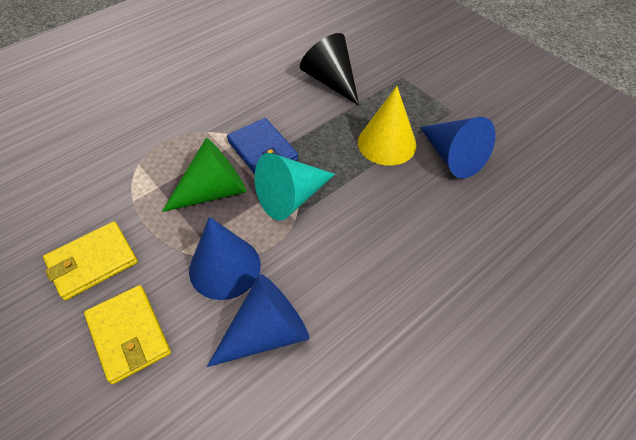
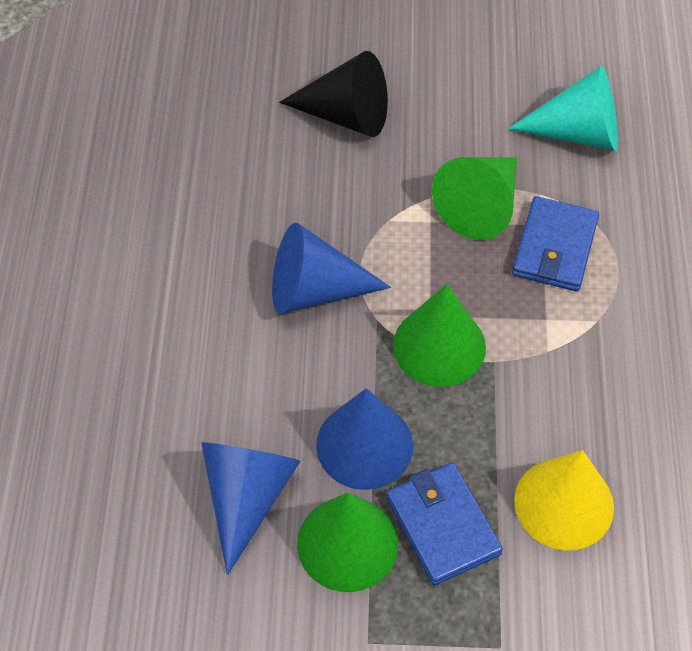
blue wallet: 1 -> 2
green cone: 1 -> 3
yellow wallet: 2 -> 0

